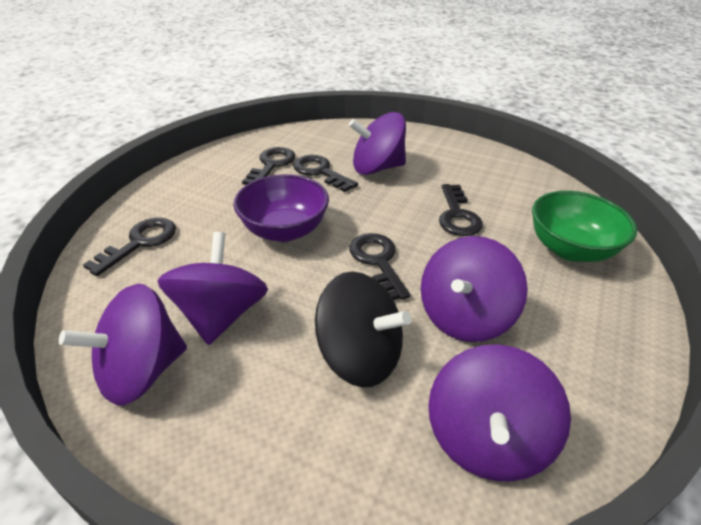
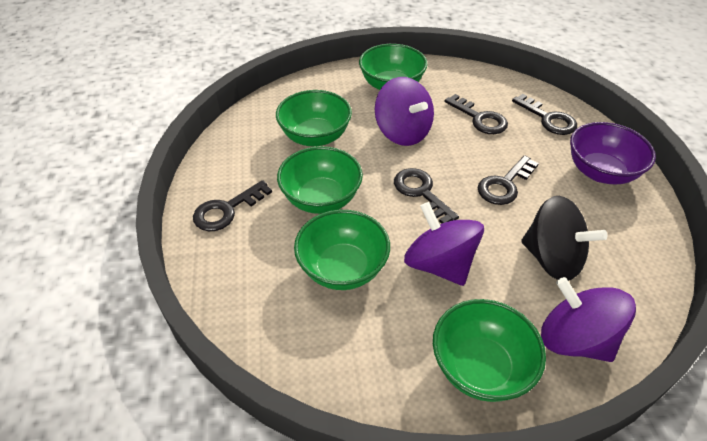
green bowl: 1 -> 5
purple spinning top: 5 -> 3

